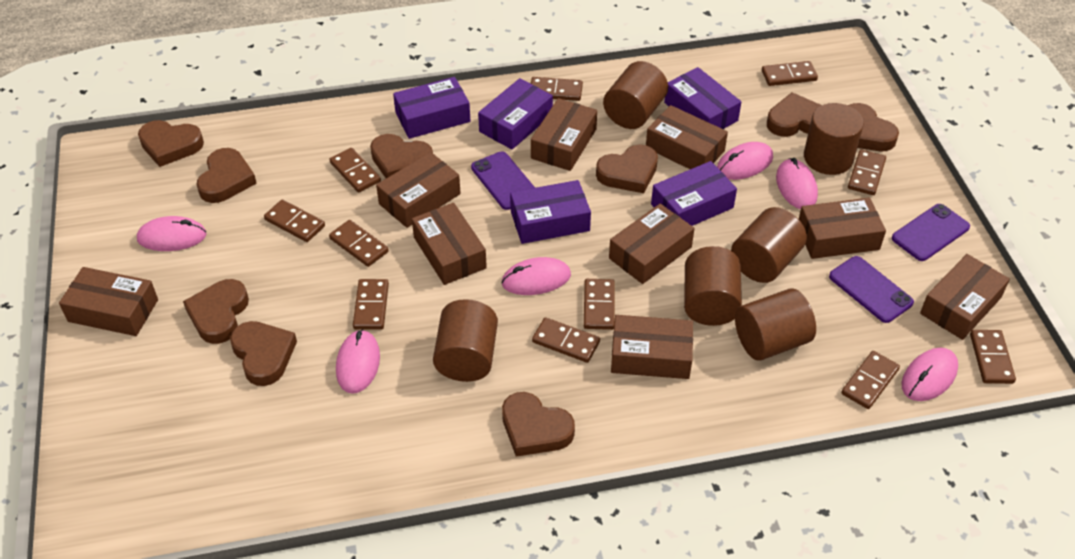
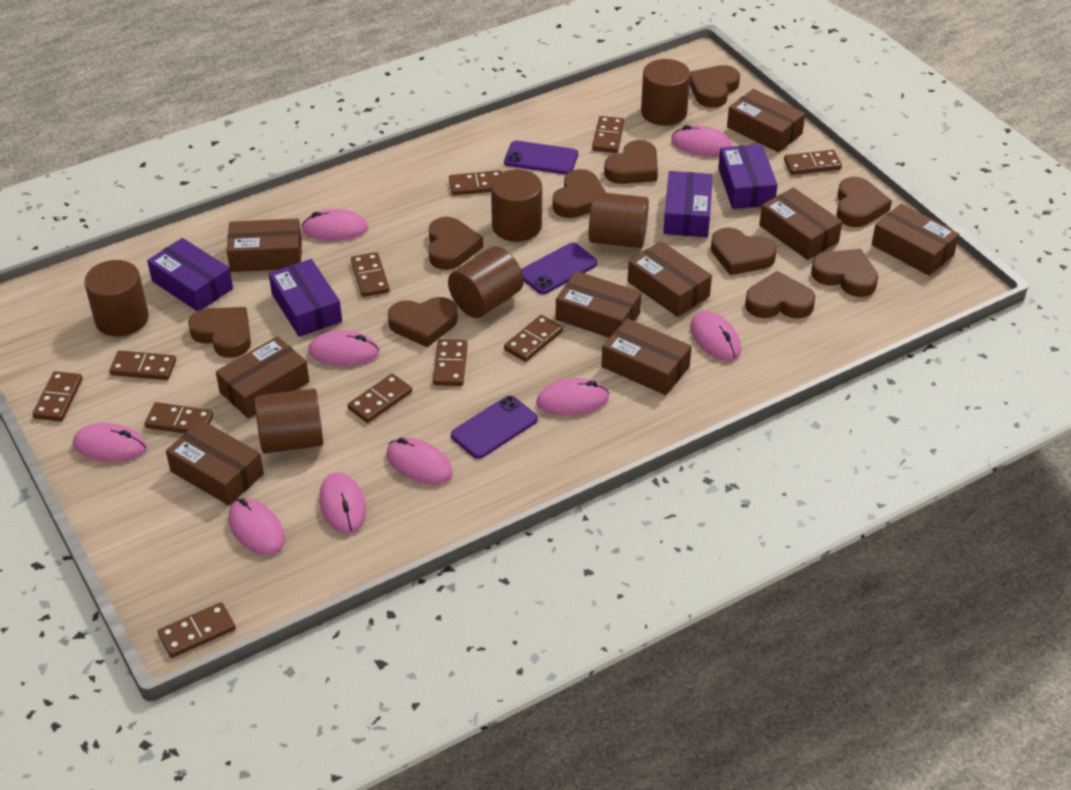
brown heart: 9 -> 10
pink mouse: 6 -> 9
purple box: 5 -> 4

